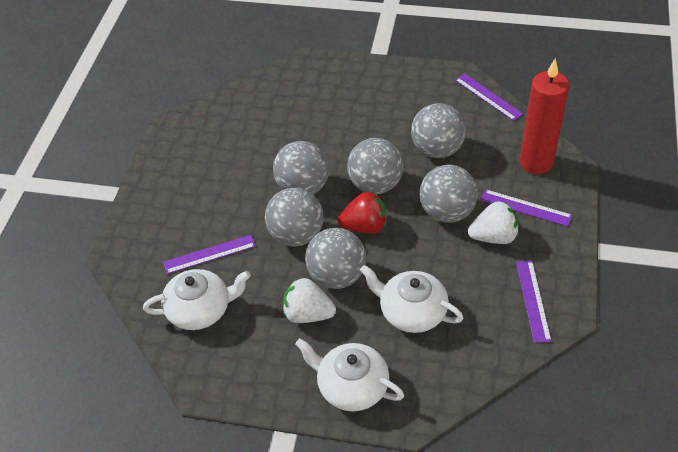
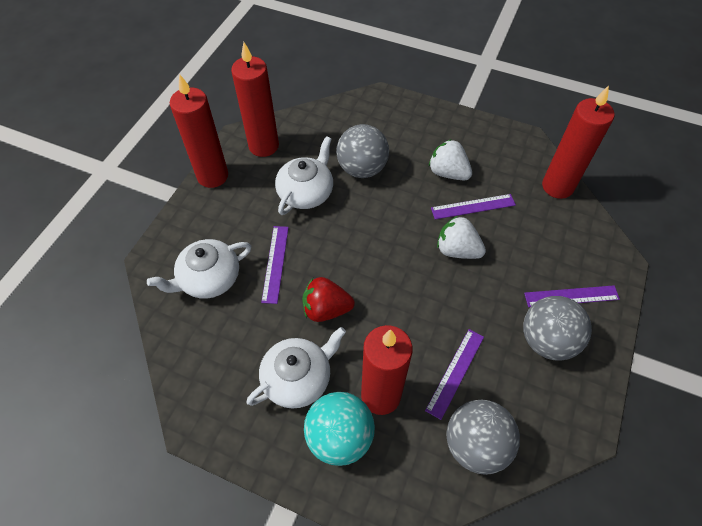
grey ball: 6 -> 3
red candle: 1 -> 4
turquoise ball: 0 -> 1

